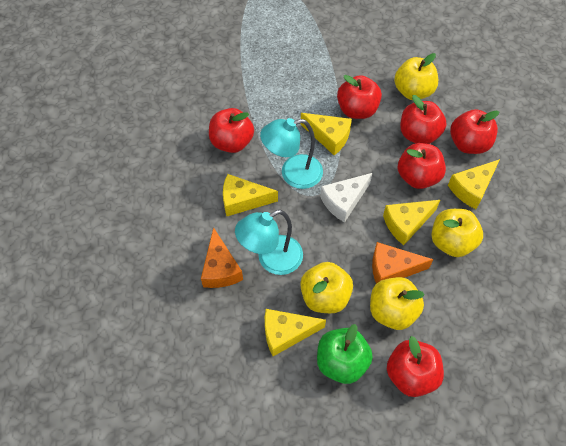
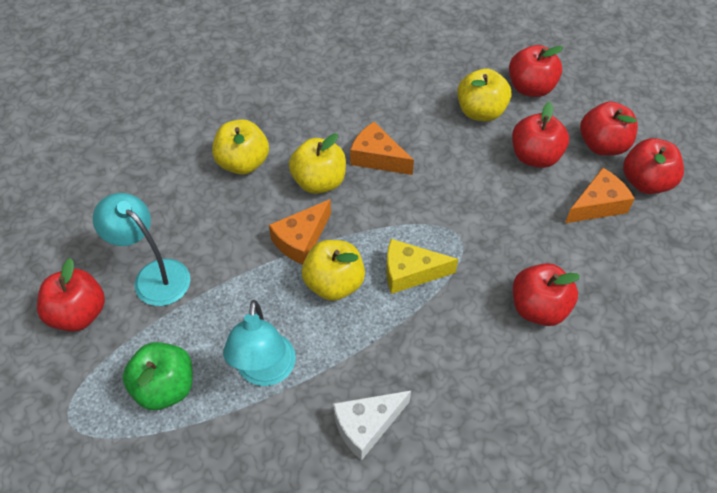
orange cheese: 2 -> 3
yellow cheese: 5 -> 1

